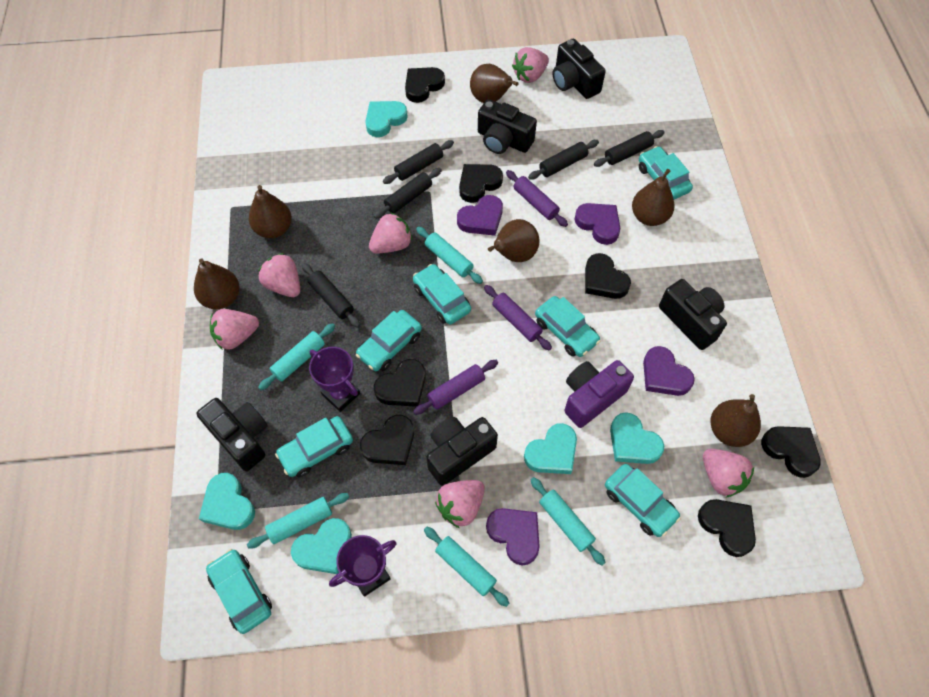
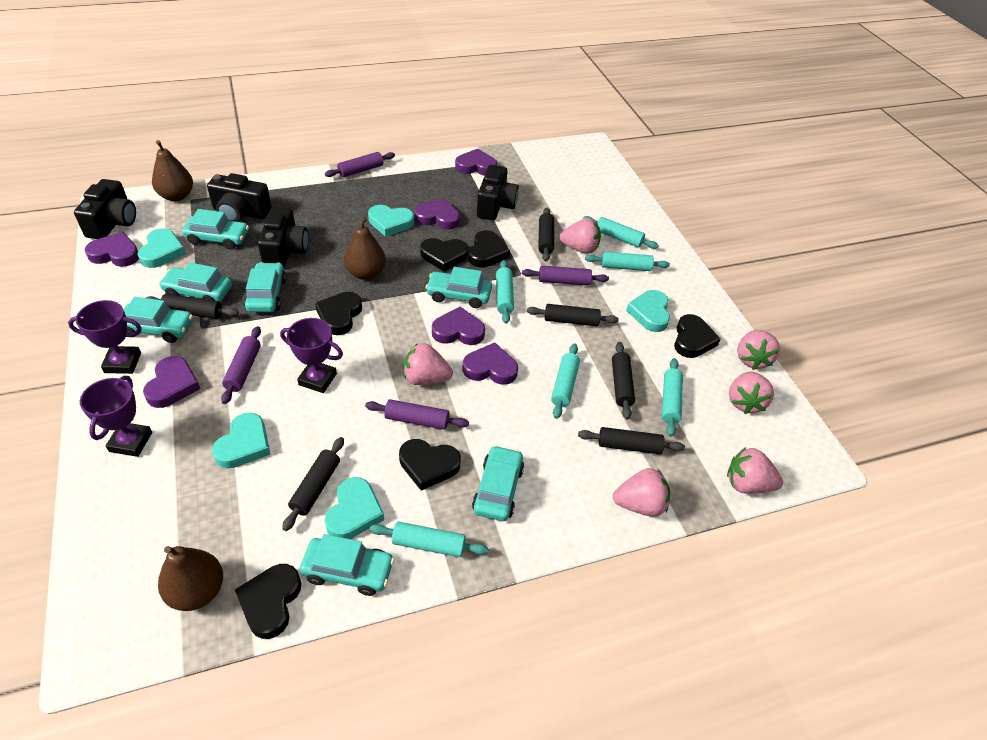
black camera: 5 -> 4
black heart: 7 -> 6
black rolling pin: 5 -> 6
brown pear: 6 -> 3
purple camera: 1 -> 0
purple heart: 4 -> 6
purple rolling pin: 3 -> 4
purple trophy: 2 -> 3
turquoise rolling pin: 5 -> 6

